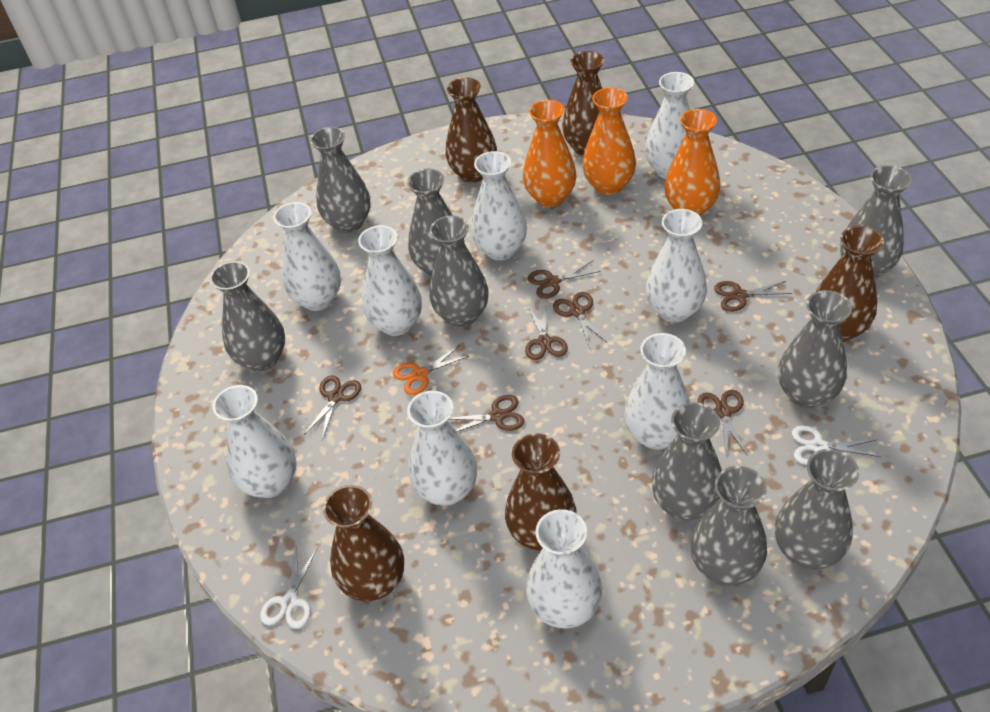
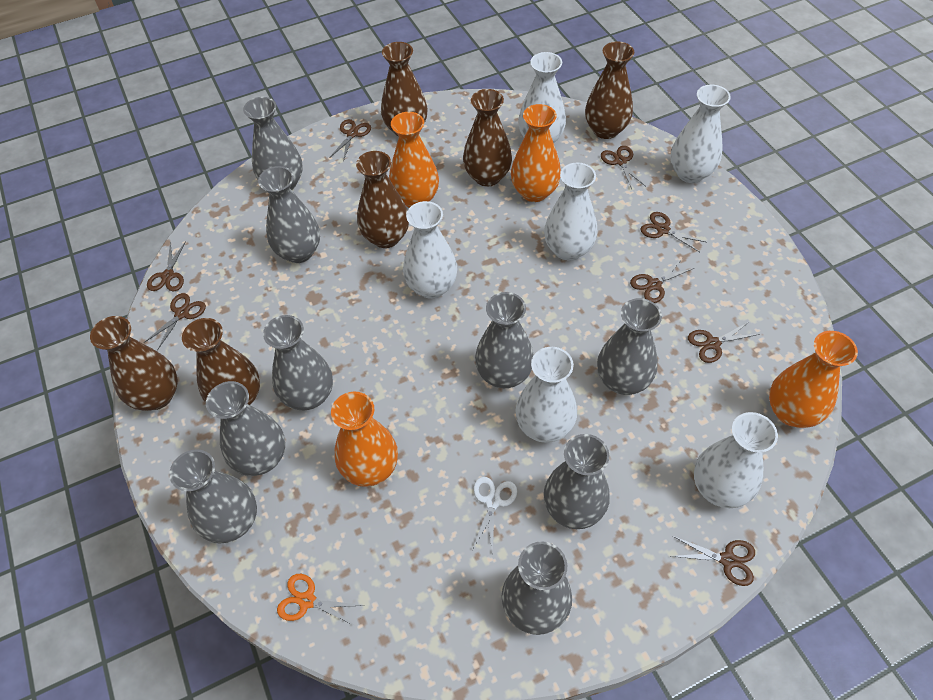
brown scissors: 7 -> 8
brown vase: 5 -> 6
orange vase: 3 -> 4
white scissors: 2 -> 1
white vase: 9 -> 6

